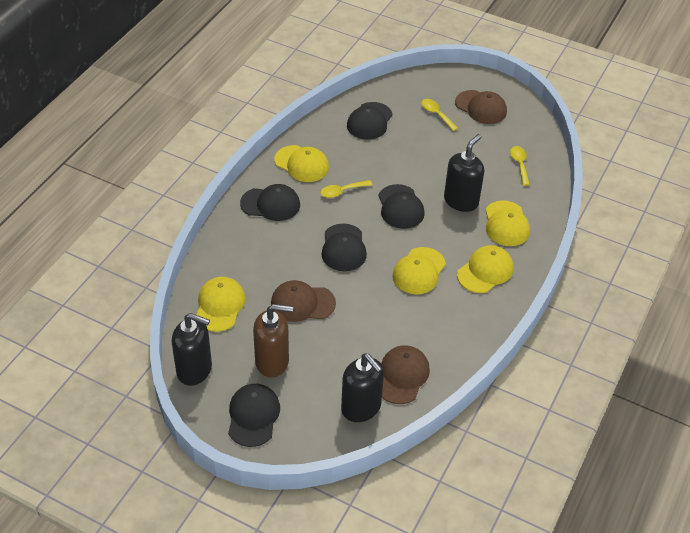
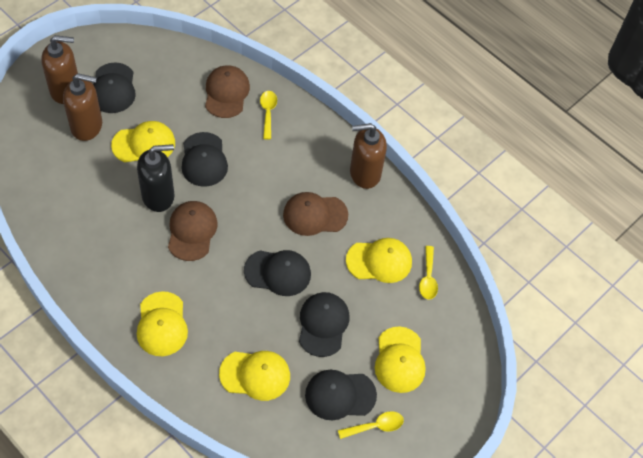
black soap dispenser: 3 -> 1
brown soap dispenser: 1 -> 3

